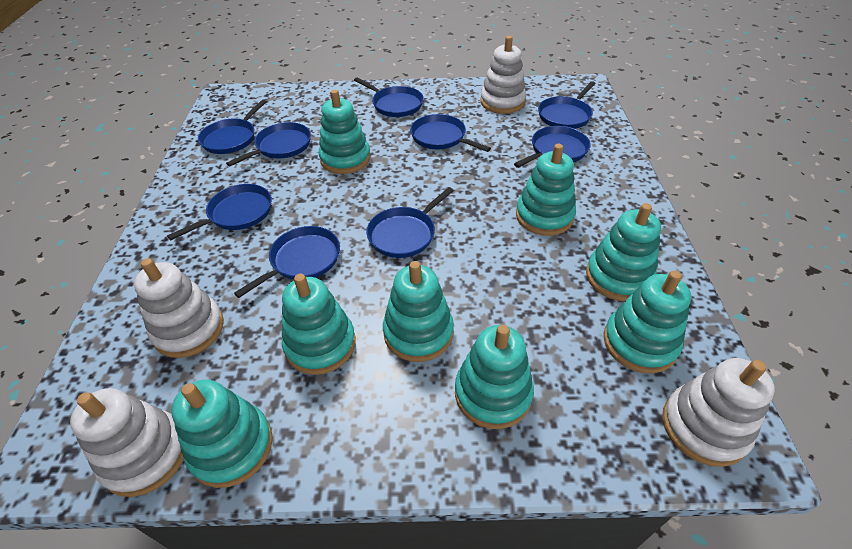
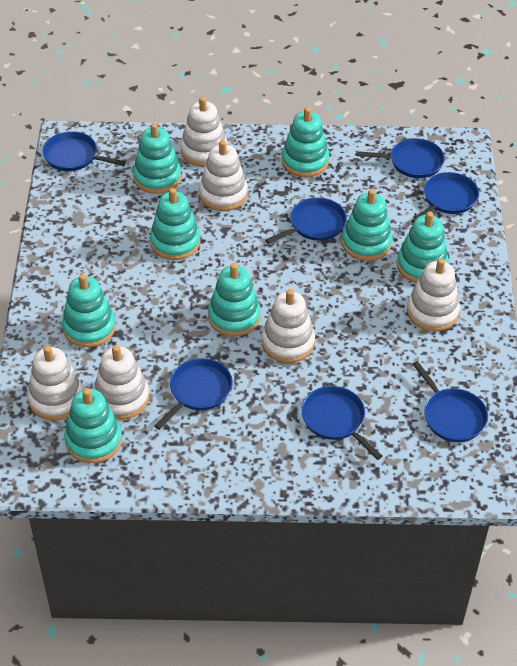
blue pan: 9 -> 7
white stacking toy: 4 -> 6

